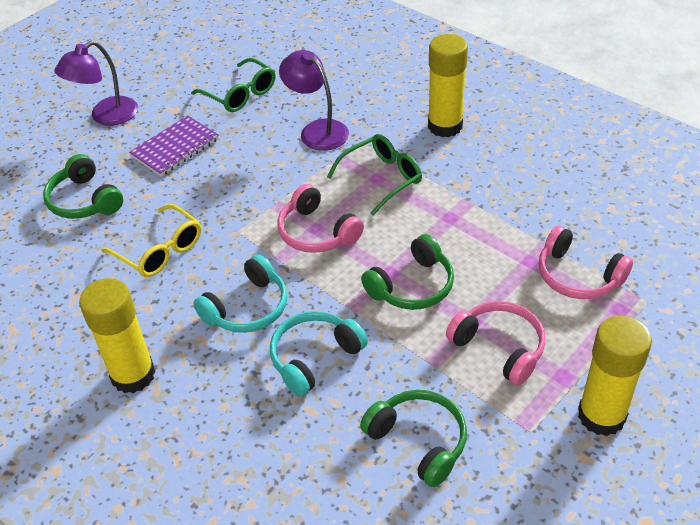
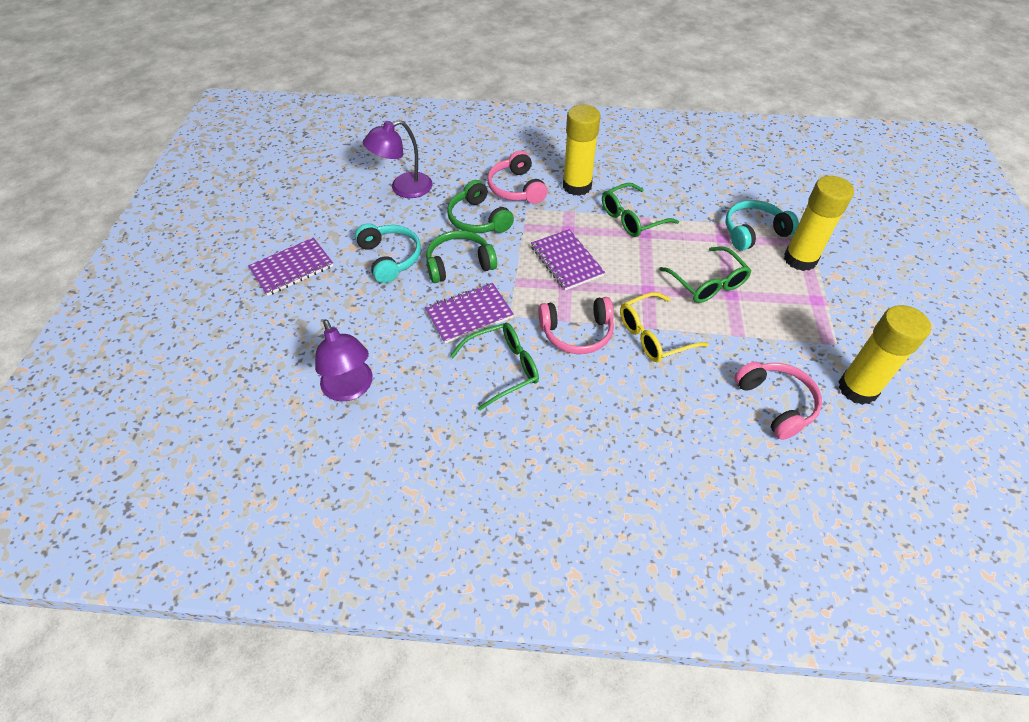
green glasses: 2 -> 3
green headphones: 3 -> 2
purple notebook: 1 -> 3

